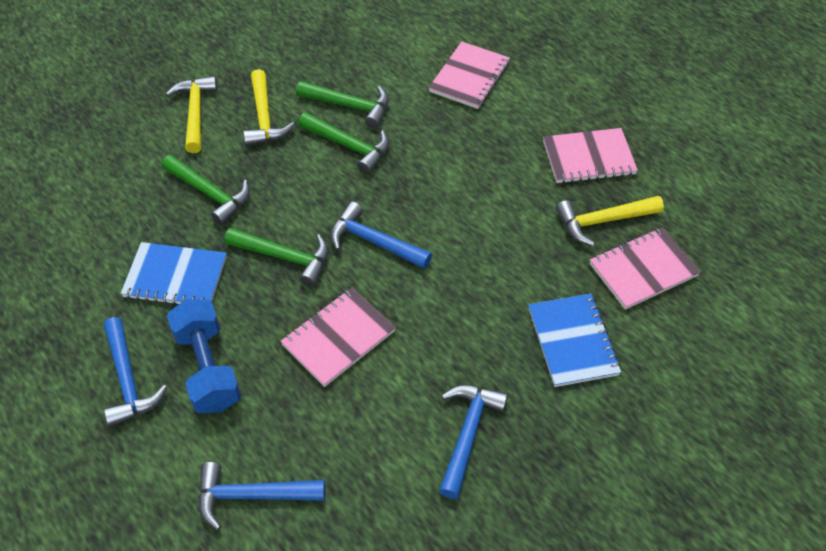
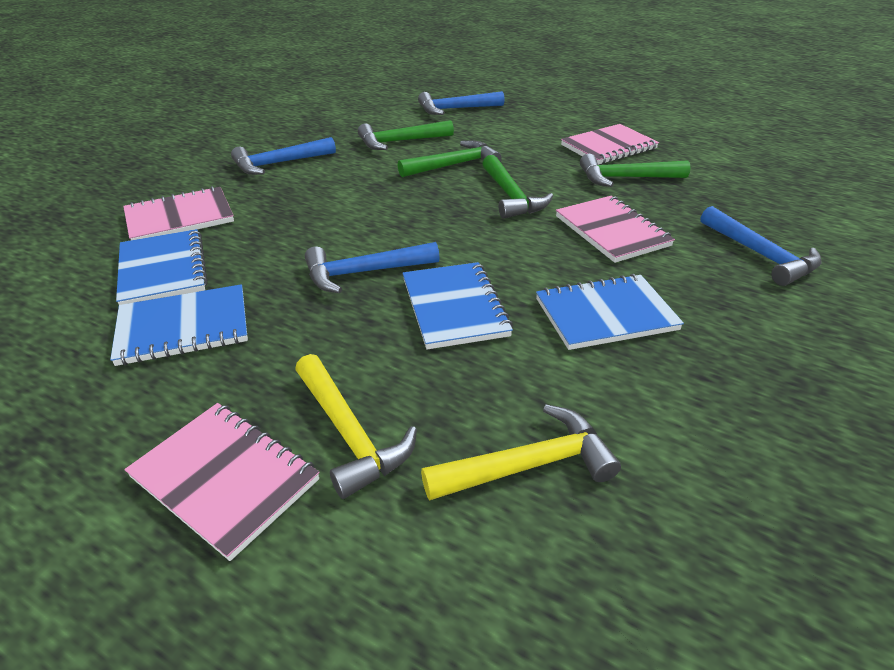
blue dumbbell: 1 -> 0
blue notebook: 2 -> 4
yellow hammer: 3 -> 2

